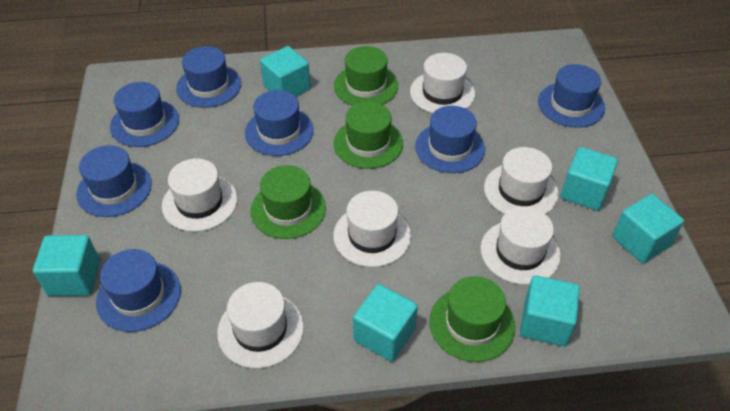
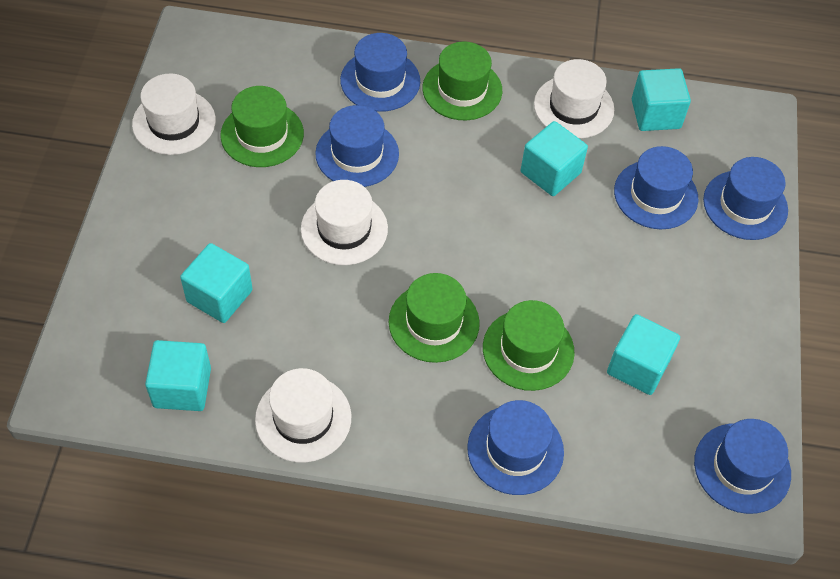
blue hat: 7 -> 6
turquoise cube: 6 -> 5
white hat: 6 -> 4

